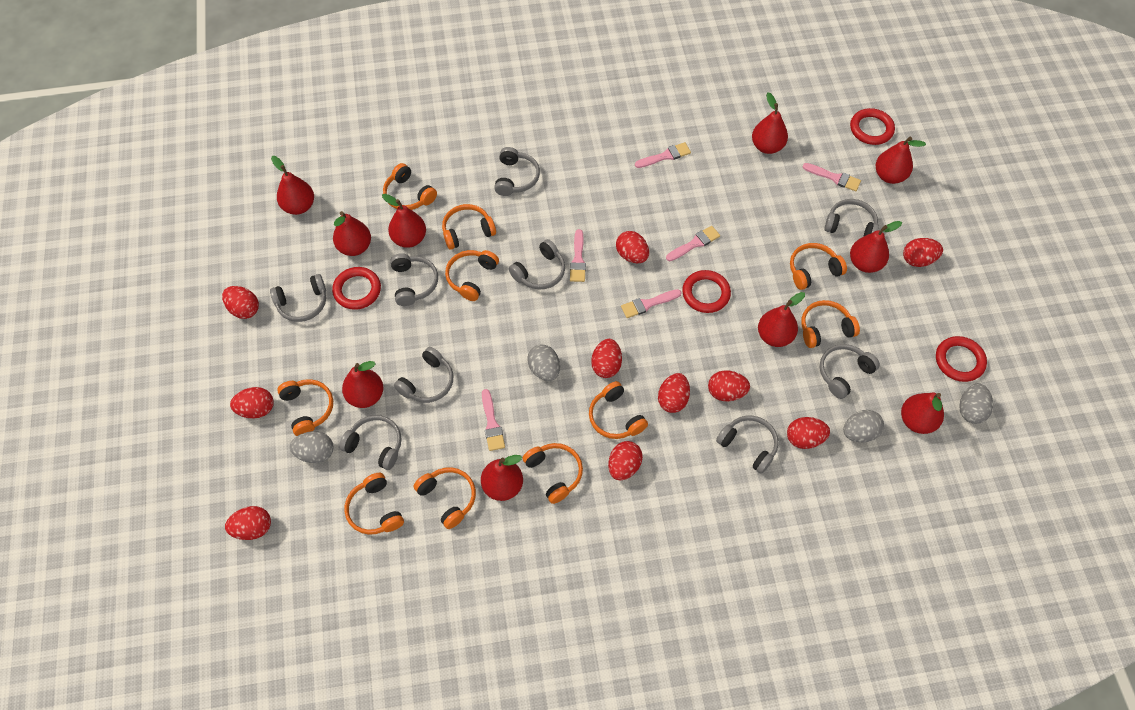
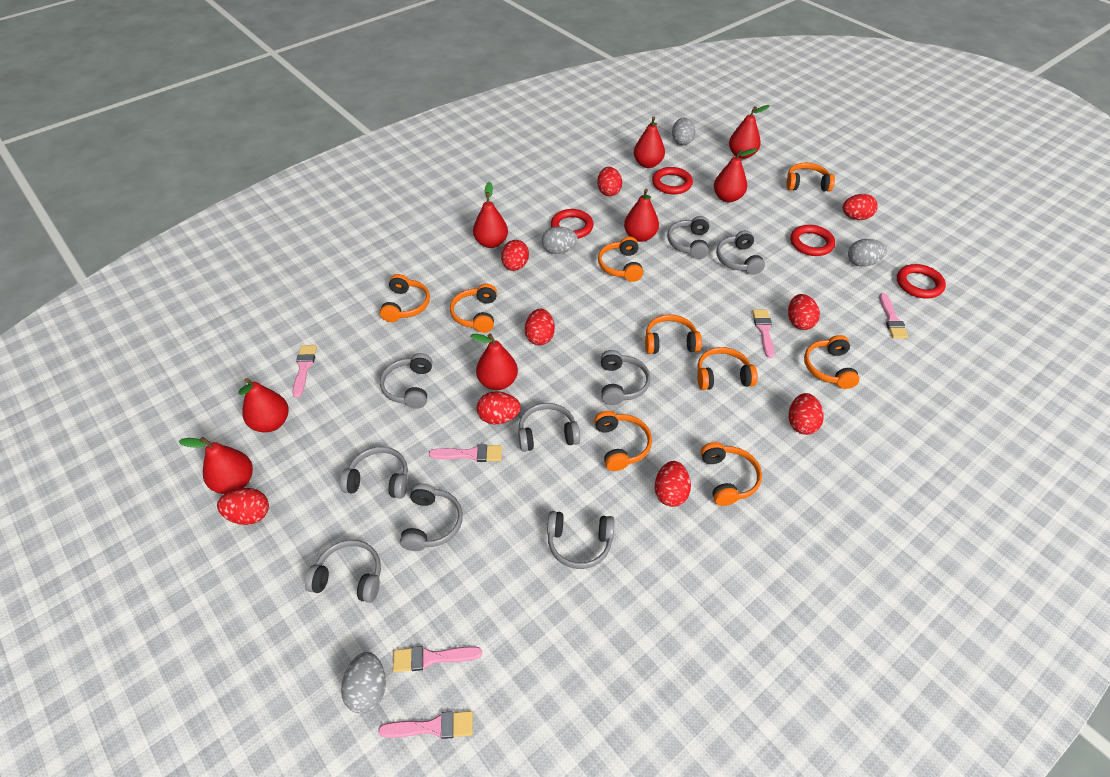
orange headphones: 10 -> 9
red egg: 10 -> 9
red pear: 10 -> 8

